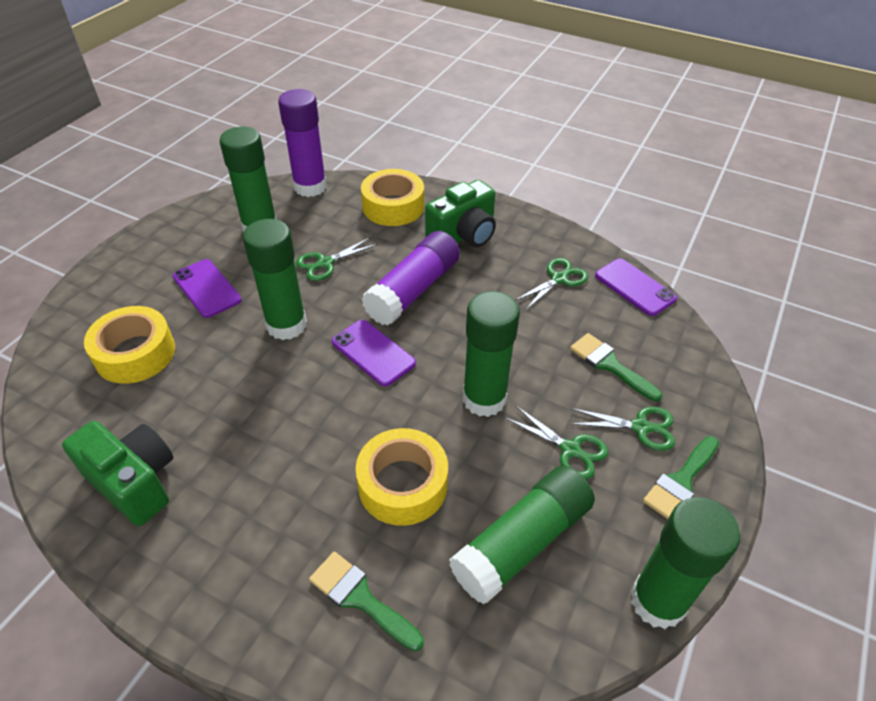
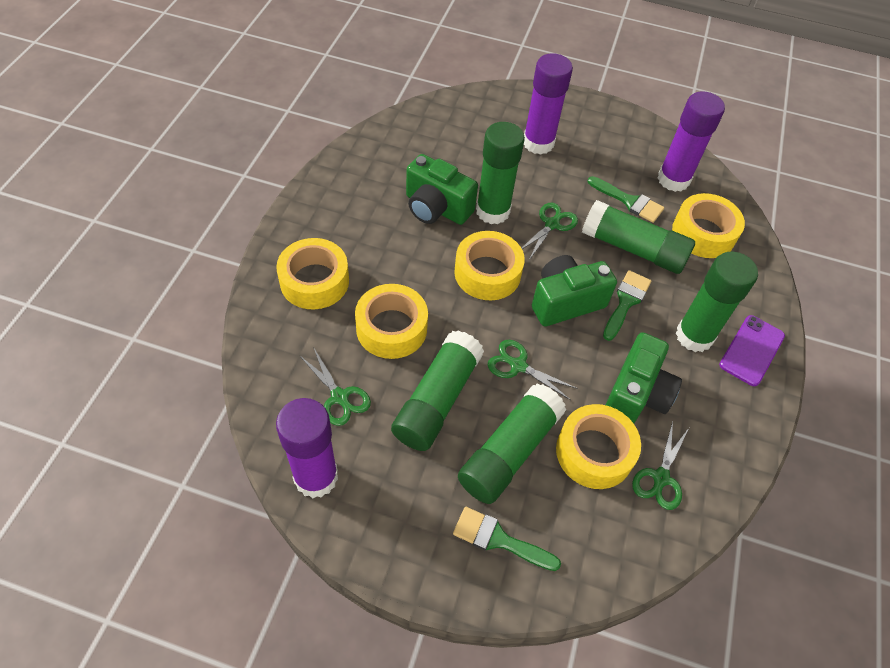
green camera: 2 -> 3
purple glue stick: 2 -> 3
purple phone: 3 -> 1
yellow tape: 3 -> 5

